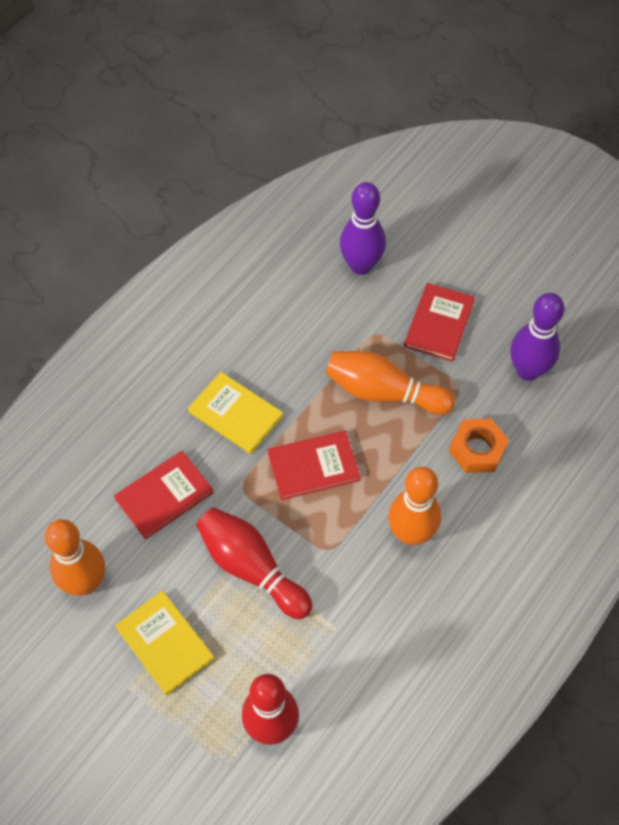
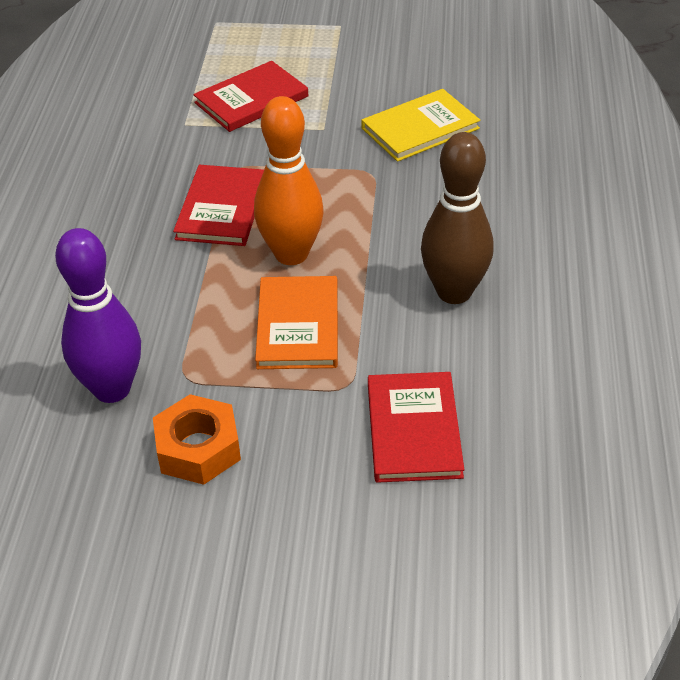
brown bowling pin: 0 -> 1
orange book: 0 -> 1
orange bowling pin: 3 -> 1
purple bowling pin: 2 -> 1
red bowling pin: 2 -> 0
yellow book: 2 -> 1

